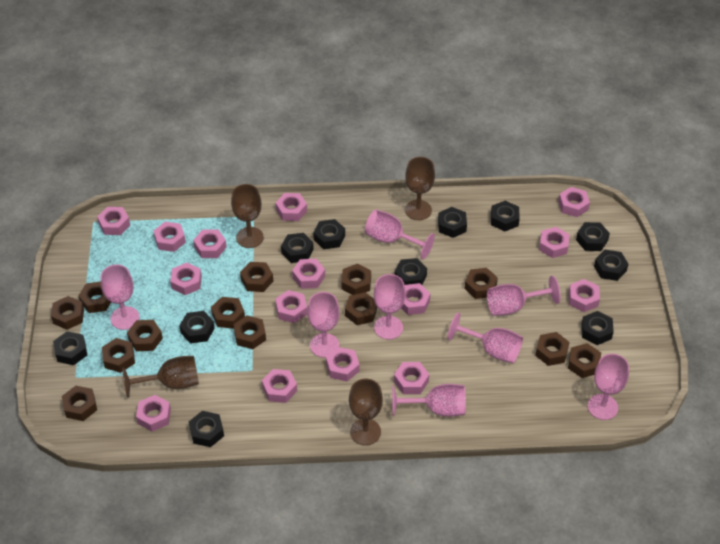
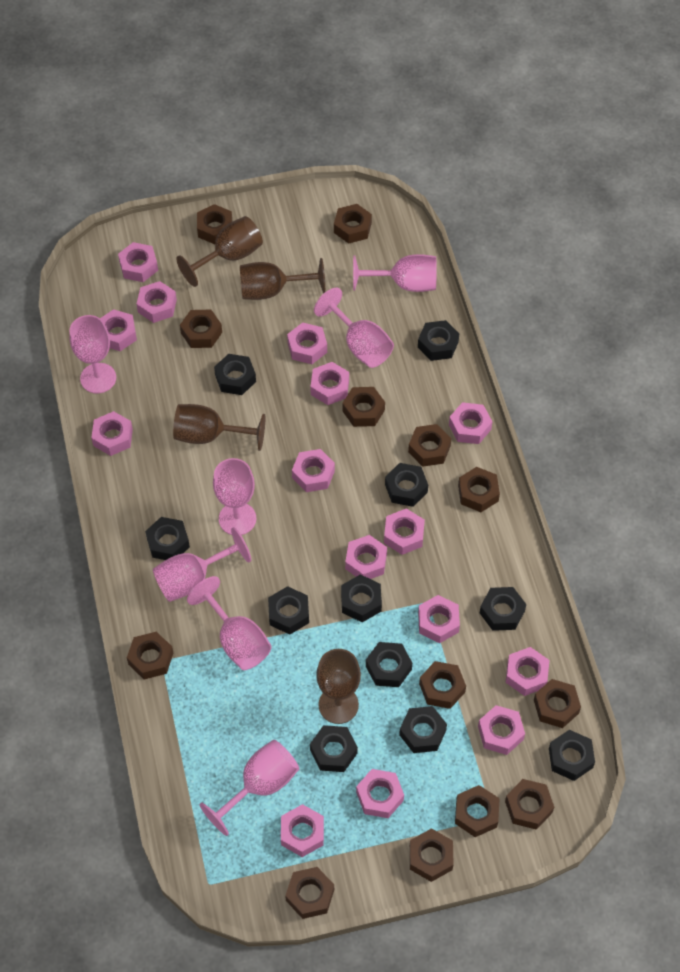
pink goblet: 8 -> 7

